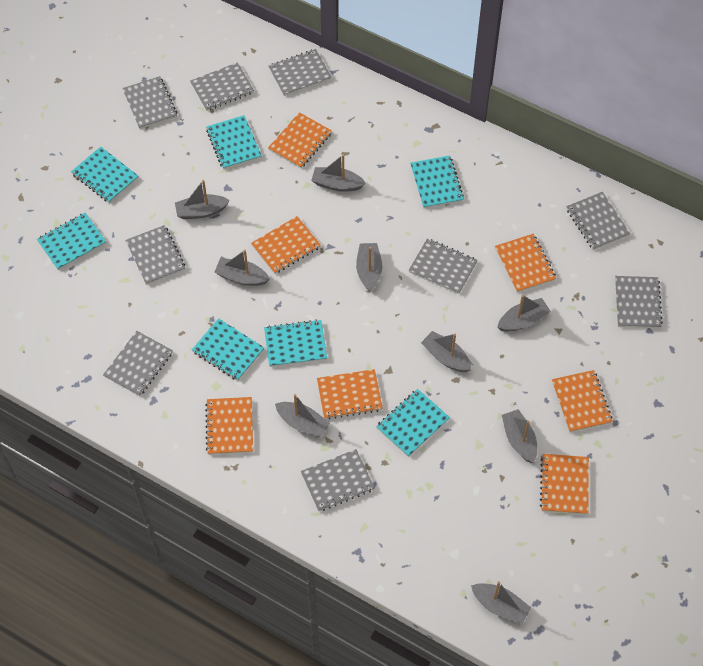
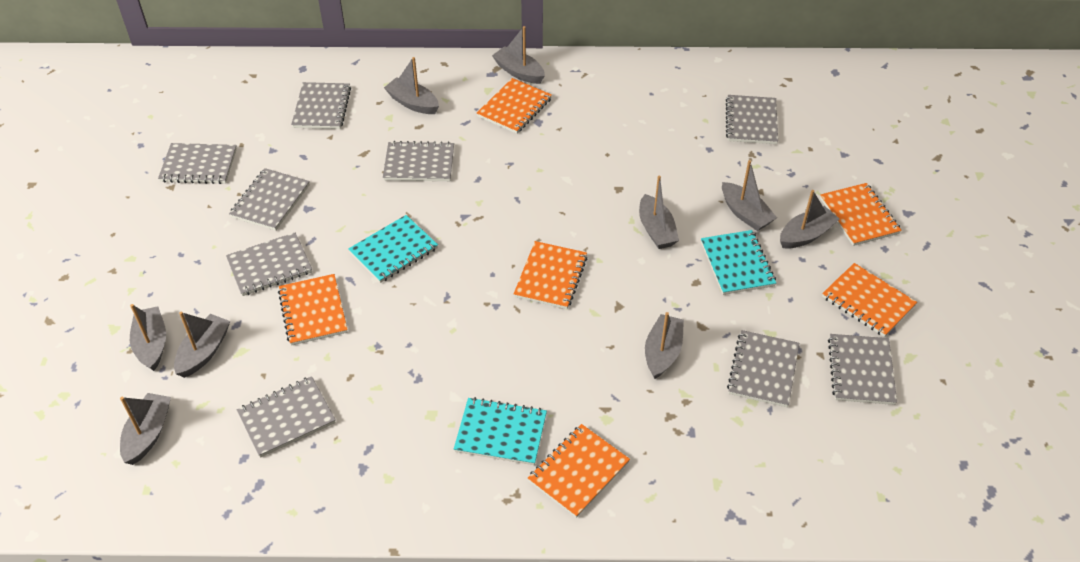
orange notebook: 7 -> 6
turquoise notebook: 7 -> 3

